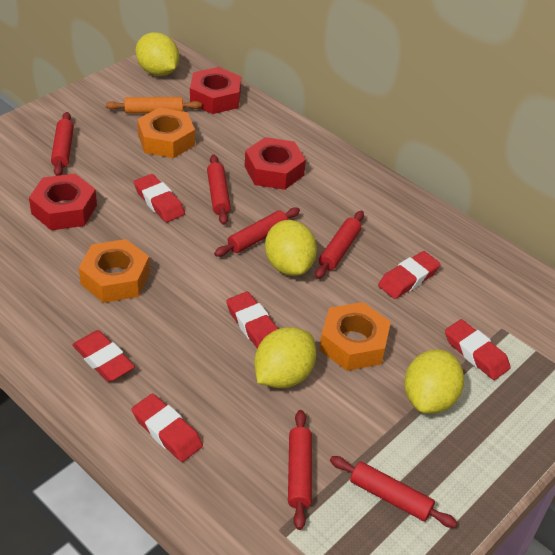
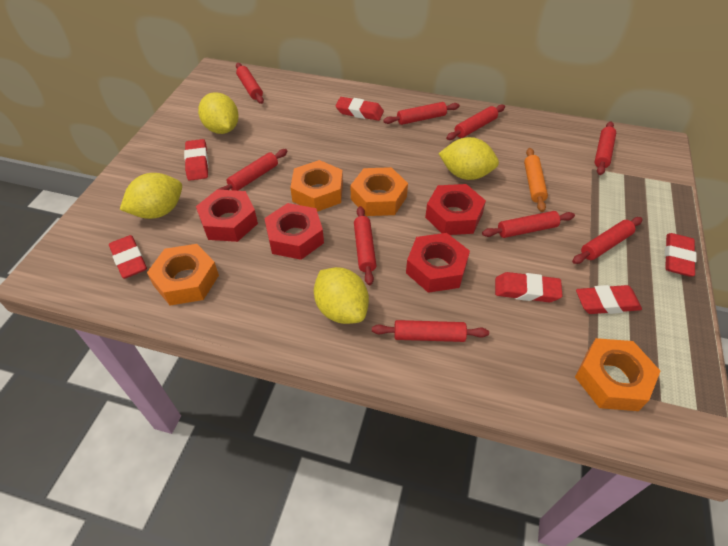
orange nut: 3 -> 4
red nut: 3 -> 4
red rolling pin: 6 -> 9

